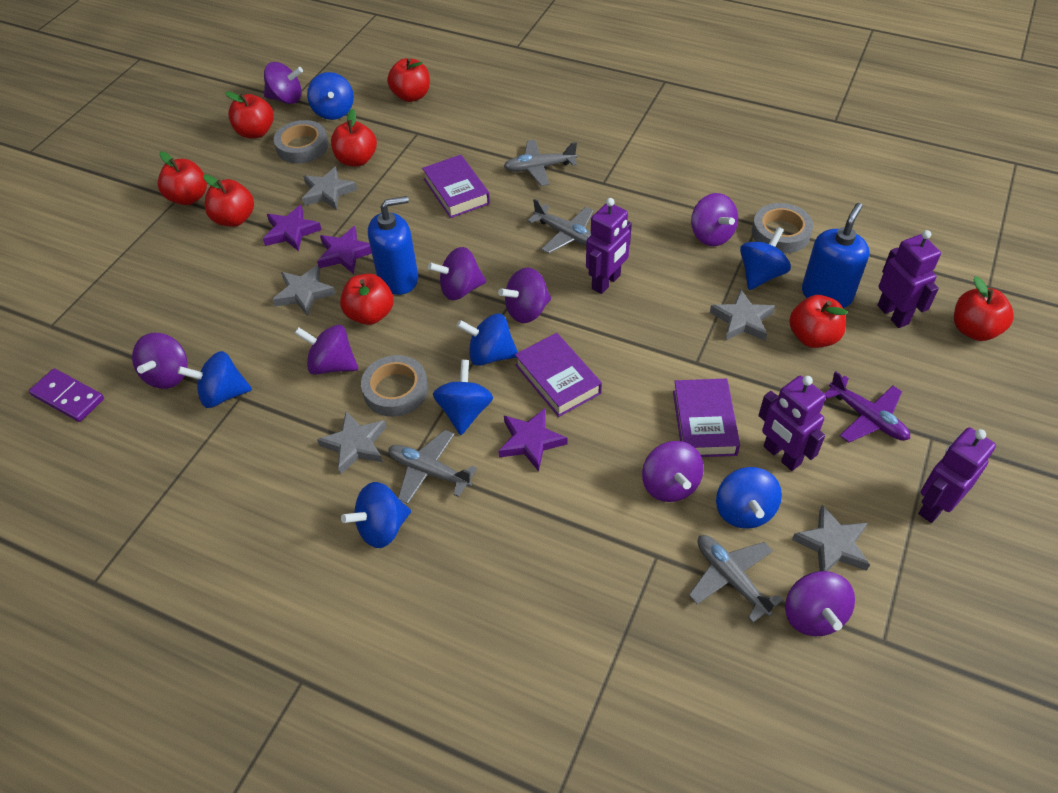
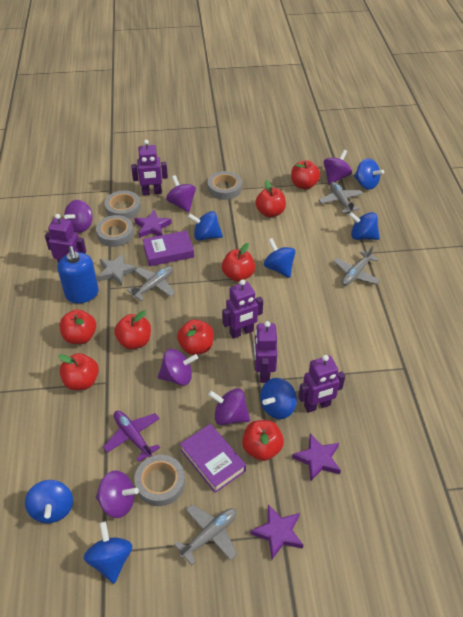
blue soap dispenser: 2 -> 1
grey star: 5 -> 1
grey tape: 3 -> 4
purple book: 3 -> 2
purple domino: 1 -> 0
purple robot: 4 -> 5
purple spinning top: 8 -> 6

